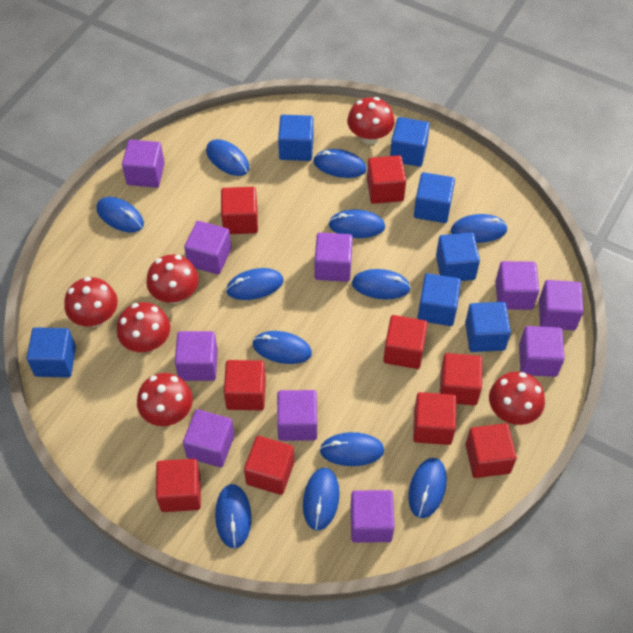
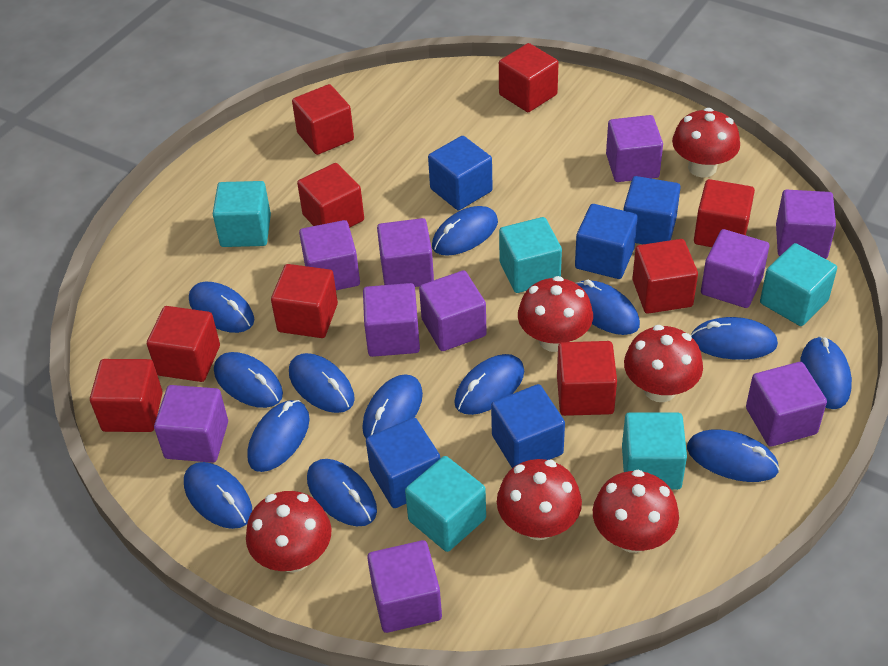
blue cube: 7 -> 5
blue mouse: 12 -> 13
turquoise cube: 0 -> 5

